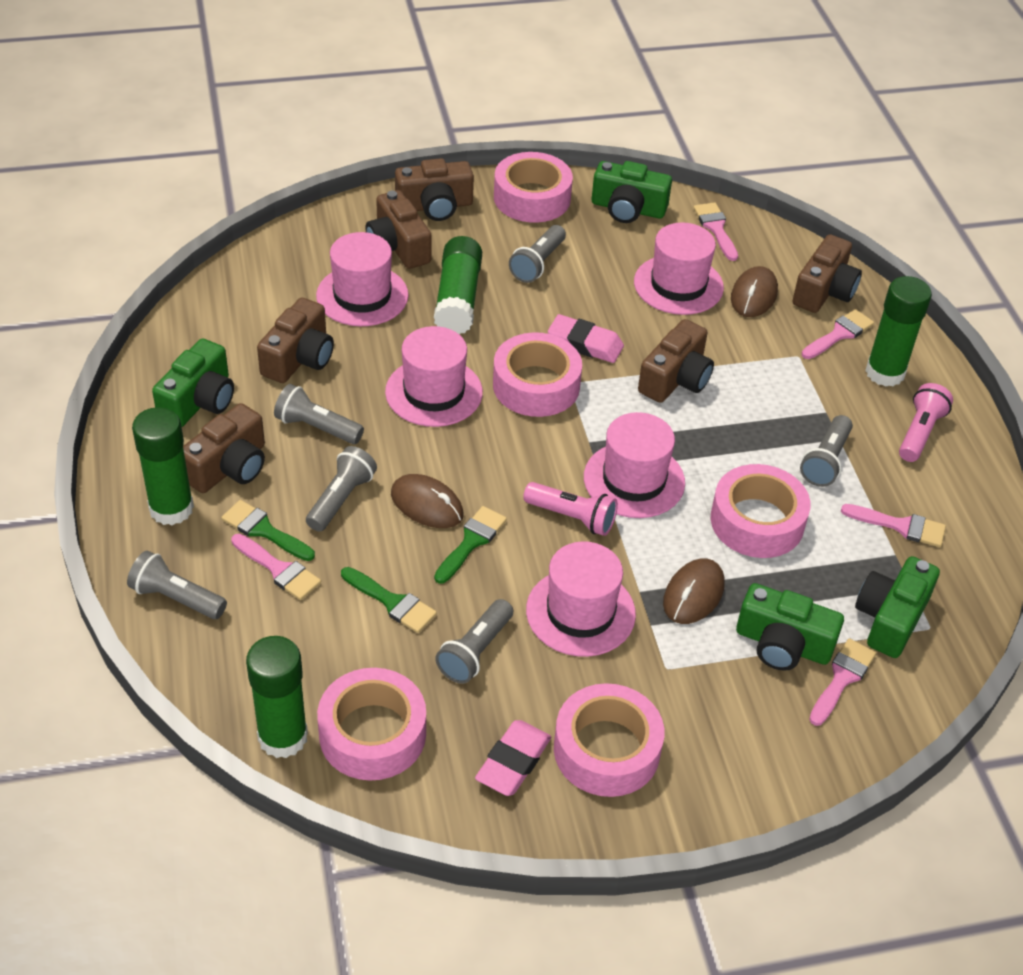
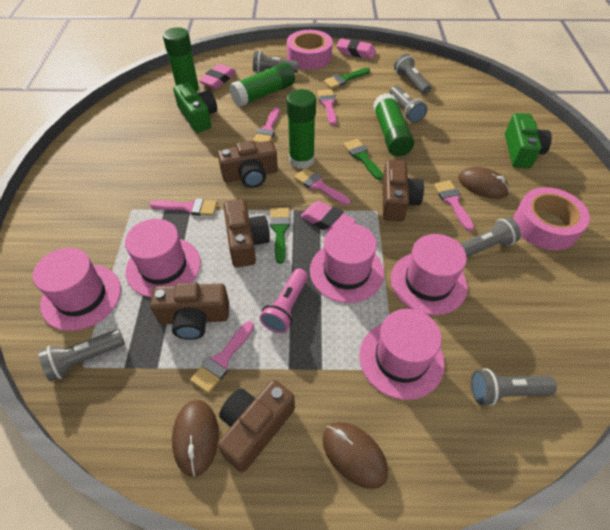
brown camera: 6 -> 5
green camera: 4 -> 2
pink brush: 5 -> 6
pink eraser: 2 -> 3
pink flashlight: 2 -> 1
pink tape: 5 -> 2

